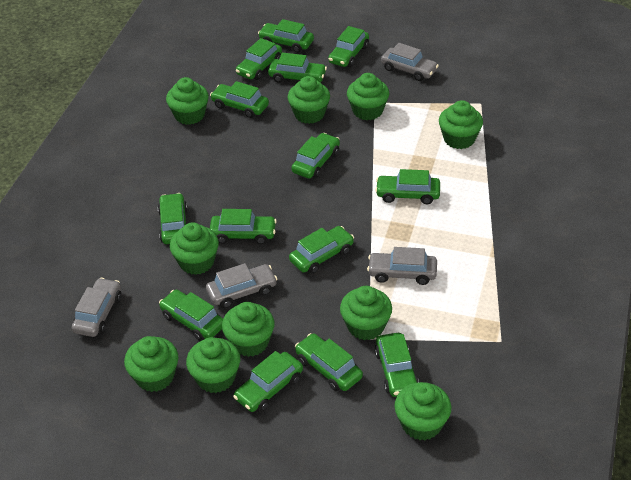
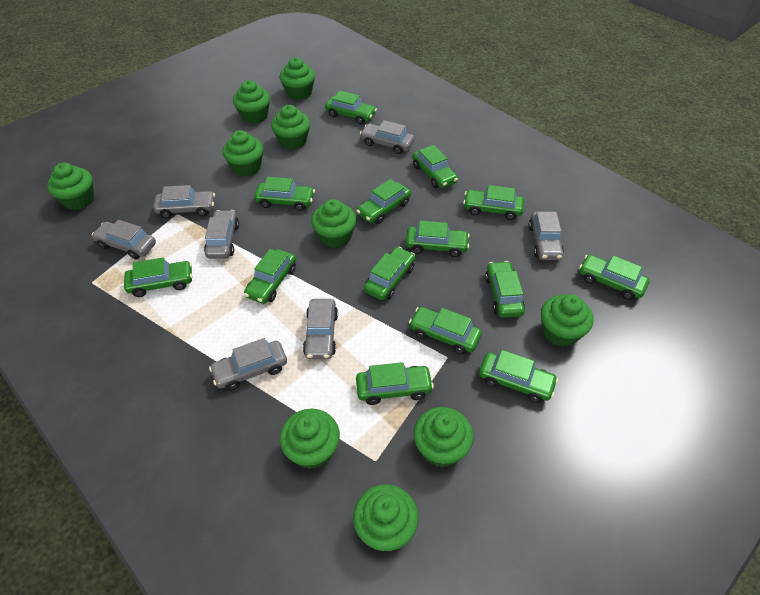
grey car: 4 -> 7

